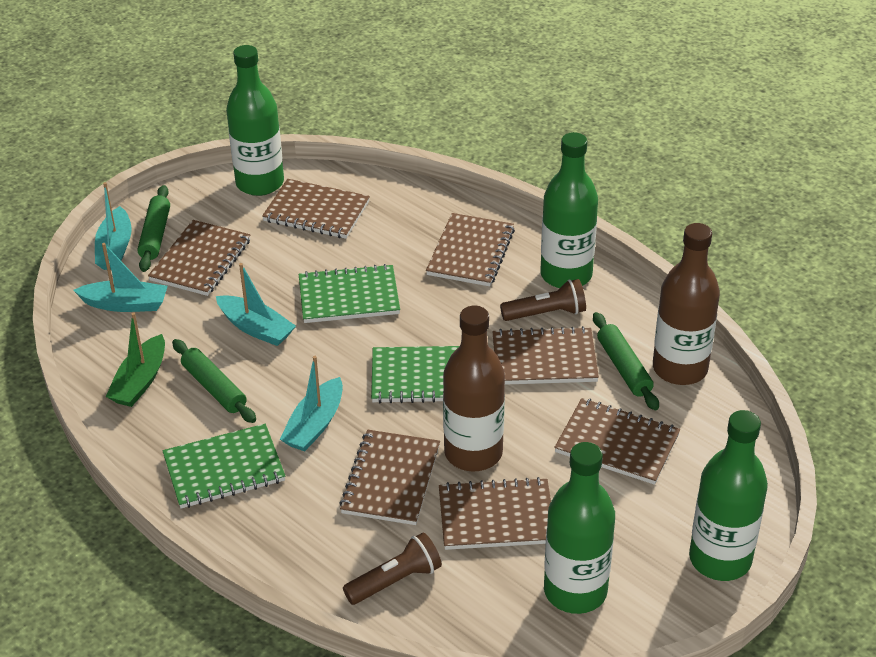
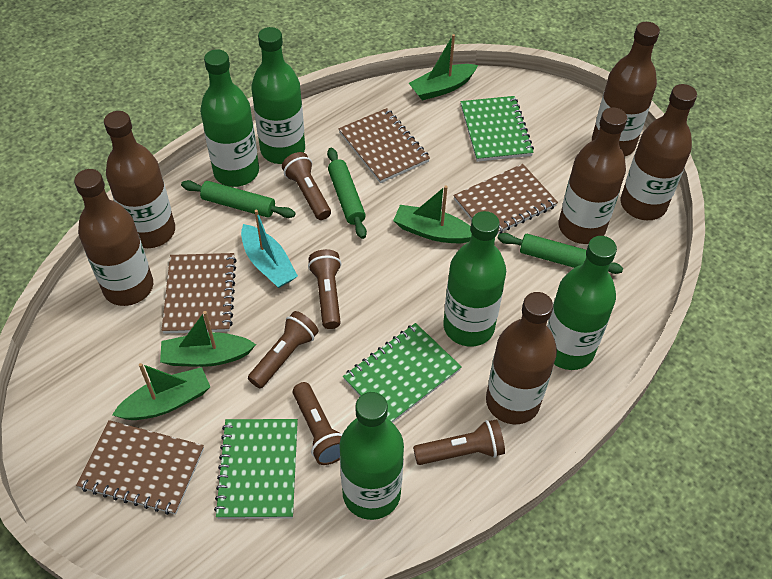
brown bottle: 2 -> 6
brown flashlight: 2 -> 5
brown notebook: 7 -> 4
green boat: 1 -> 4
green bottle: 4 -> 5
turquoise boat: 4 -> 1

